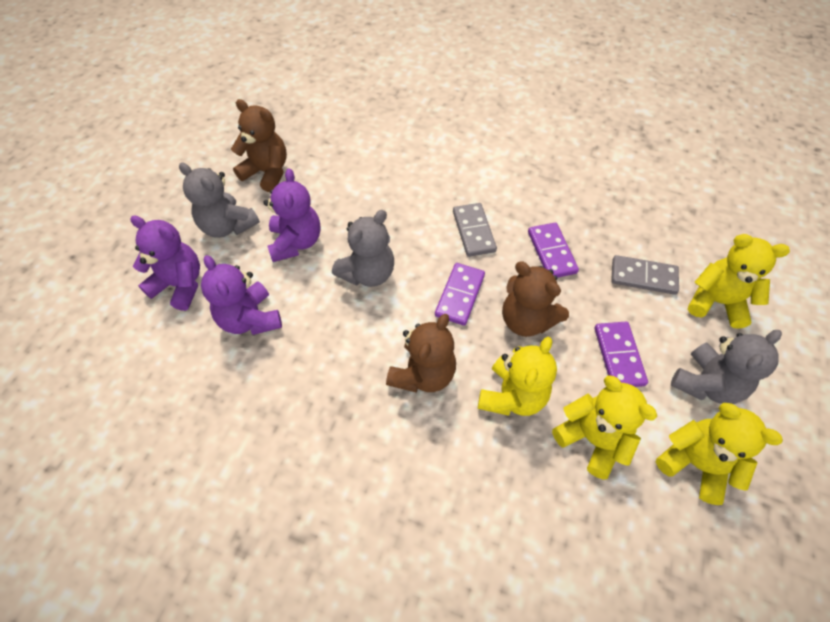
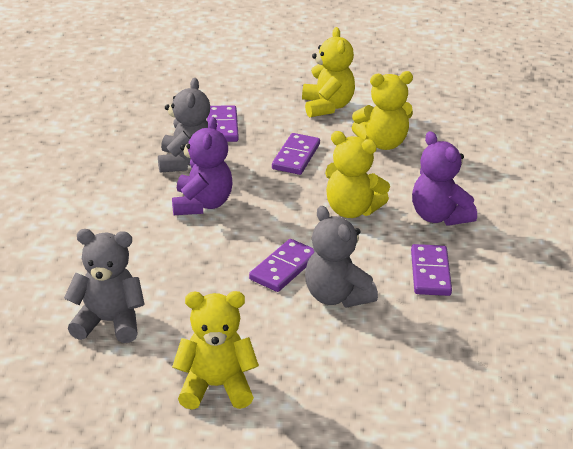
brown teddy bear: 3 -> 0
grey domino: 2 -> 0
purple domino: 3 -> 4
purple teddy bear: 3 -> 2

